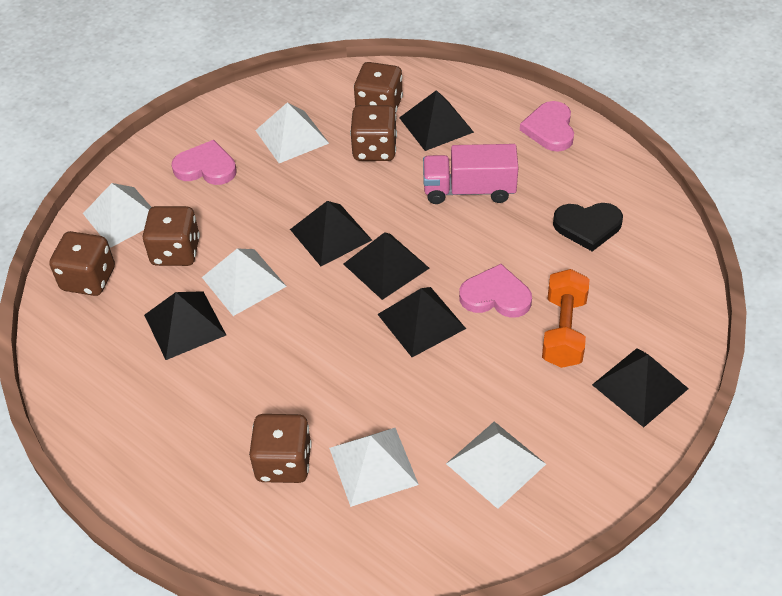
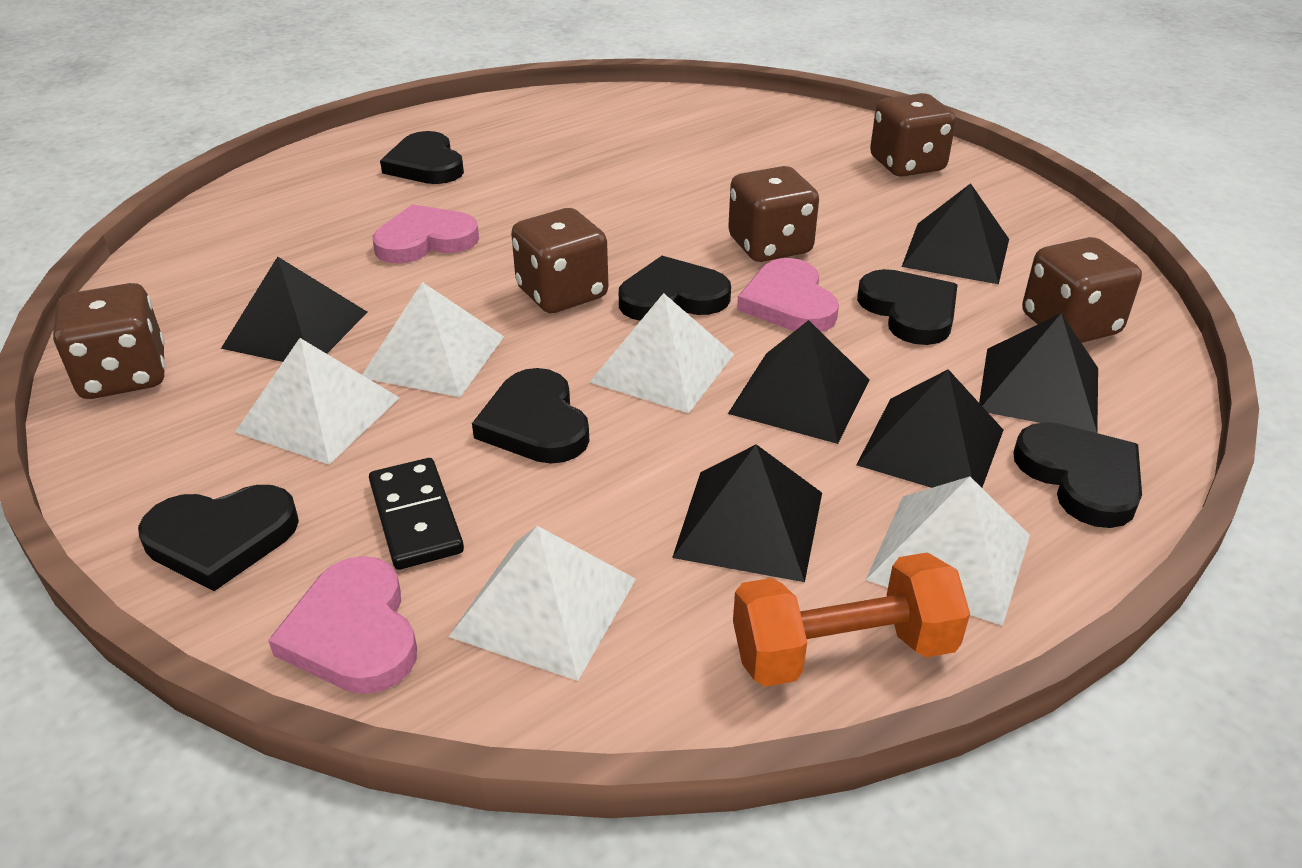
black domino: 0 -> 1
black heart: 1 -> 6
pink truck: 1 -> 0

